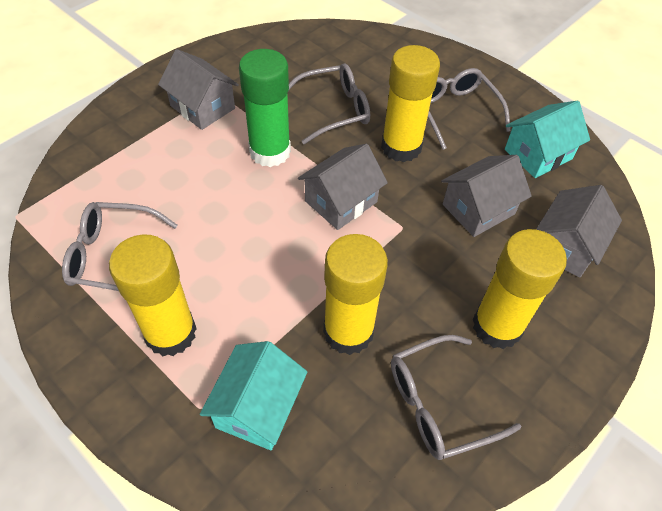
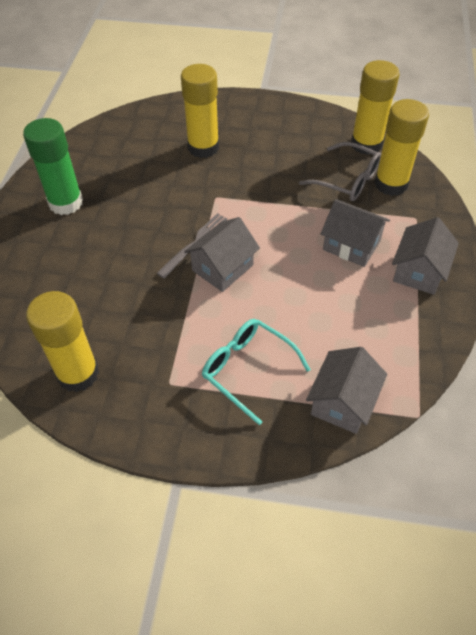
grey fork: 0 -> 1
grey glasses: 4 -> 1
turquoise glasses: 0 -> 1
turquoise house: 2 -> 0

